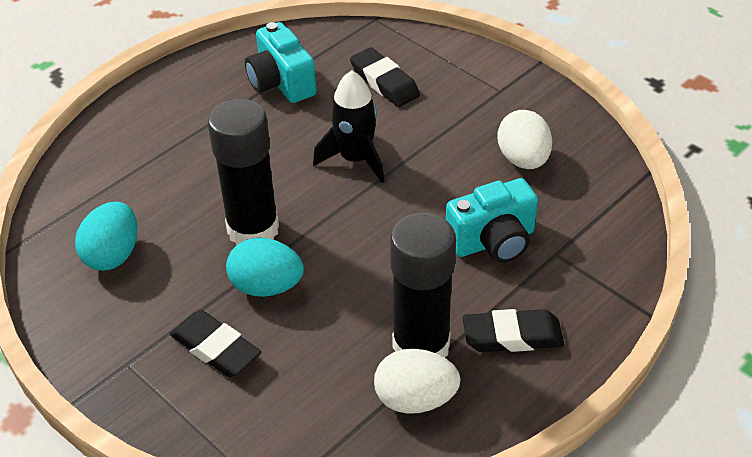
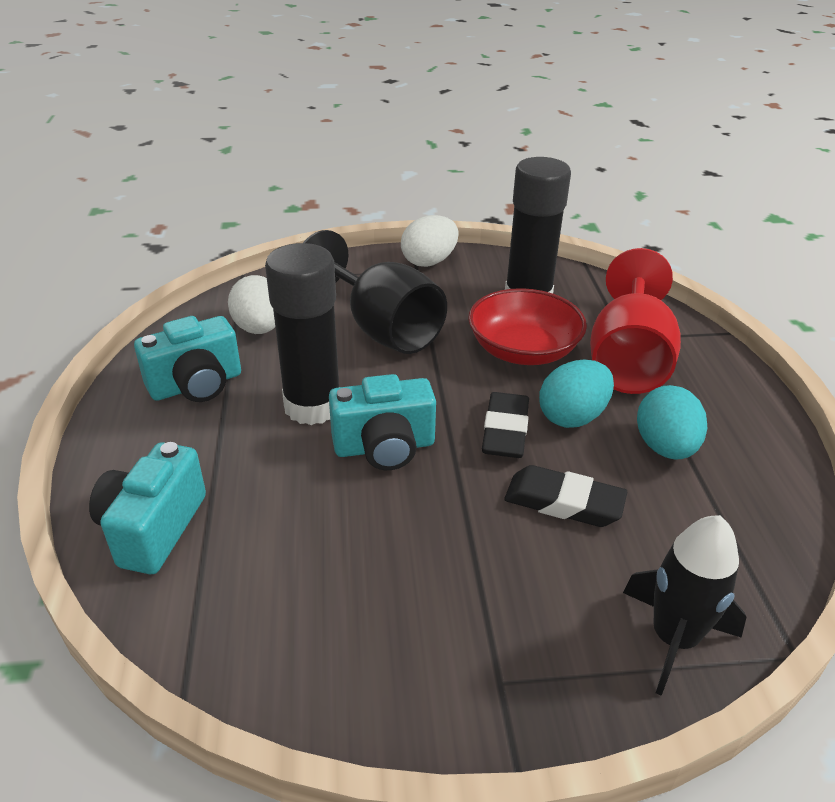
black eraser: 3 -> 2
black goblet: 0 -> 1
red bowl: 0 -> 1
red goblet: 0 -> 1
turquoise camera: 2 -> 3

